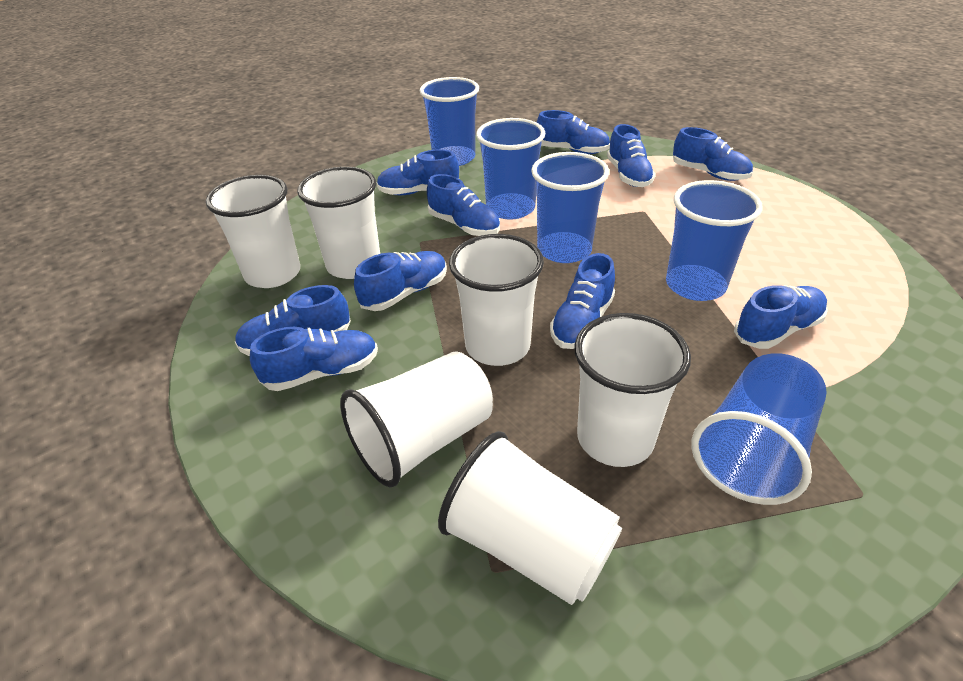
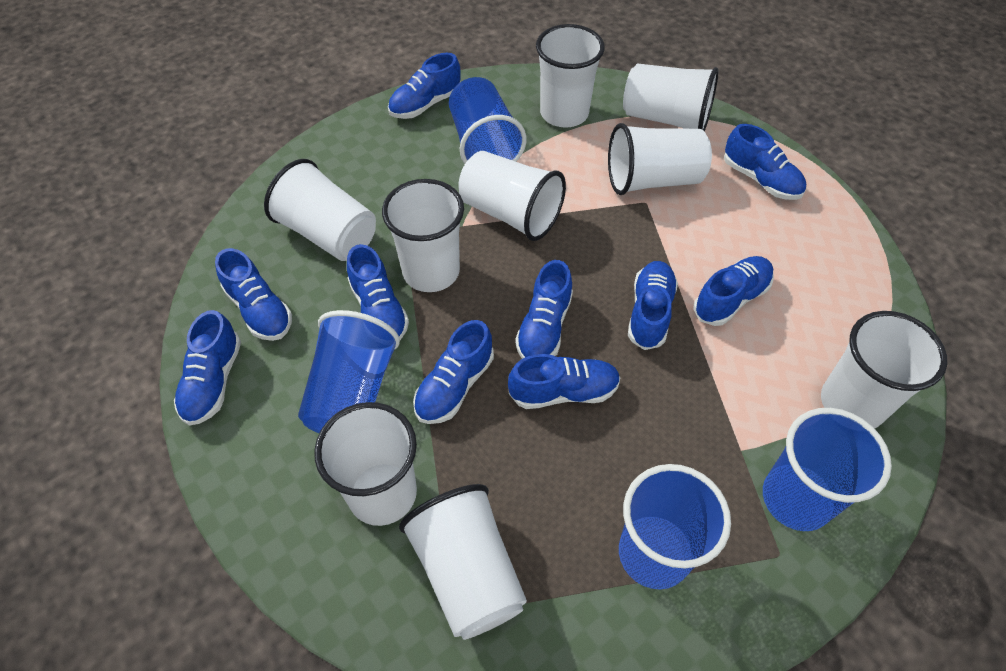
blue cup: 5 -> 4
white cup: 6 -> 9

